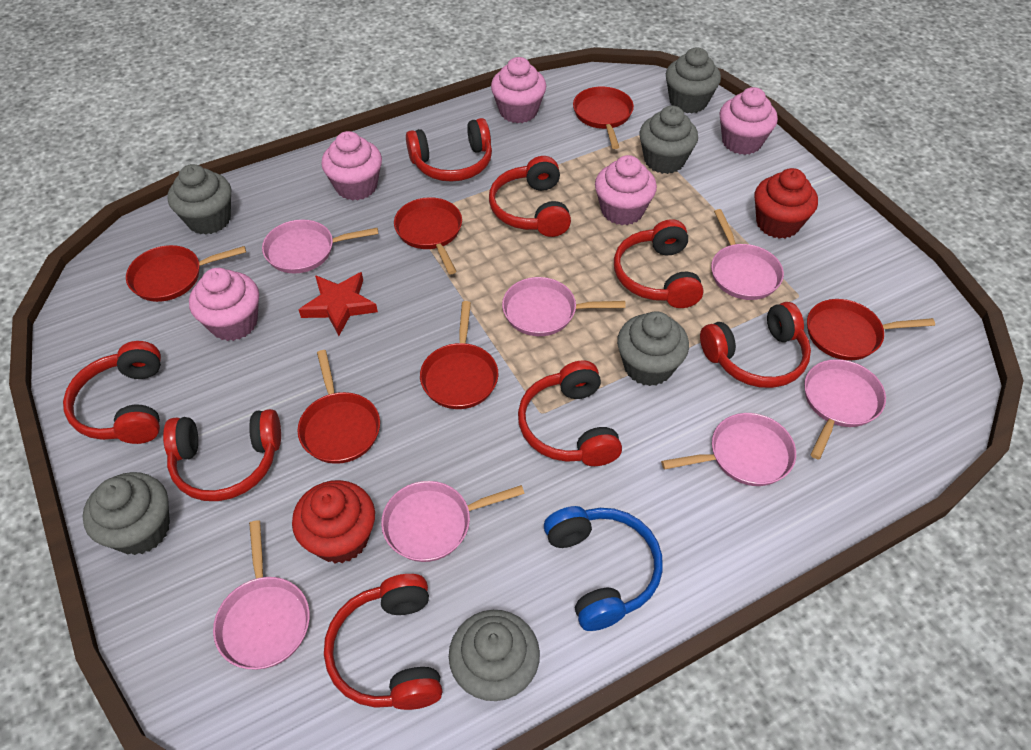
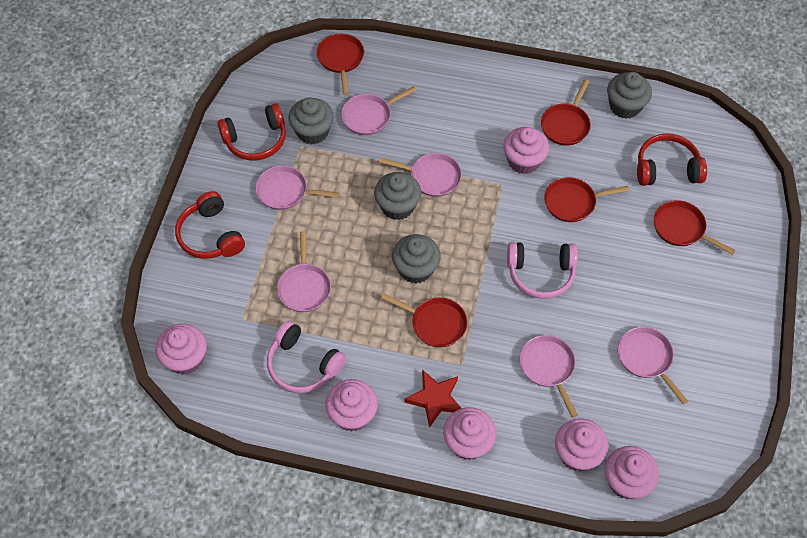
blue headphones: 1 -> 0
grey cupcake: 6 -> 4
pink cupcake: 5 -> 6
pink headphones: 0 -> 2
pink pan: 7 -> 6
red cupcake: 2 -> 0
red headphones: 8 -> 3
red pan: 6 -> 5

